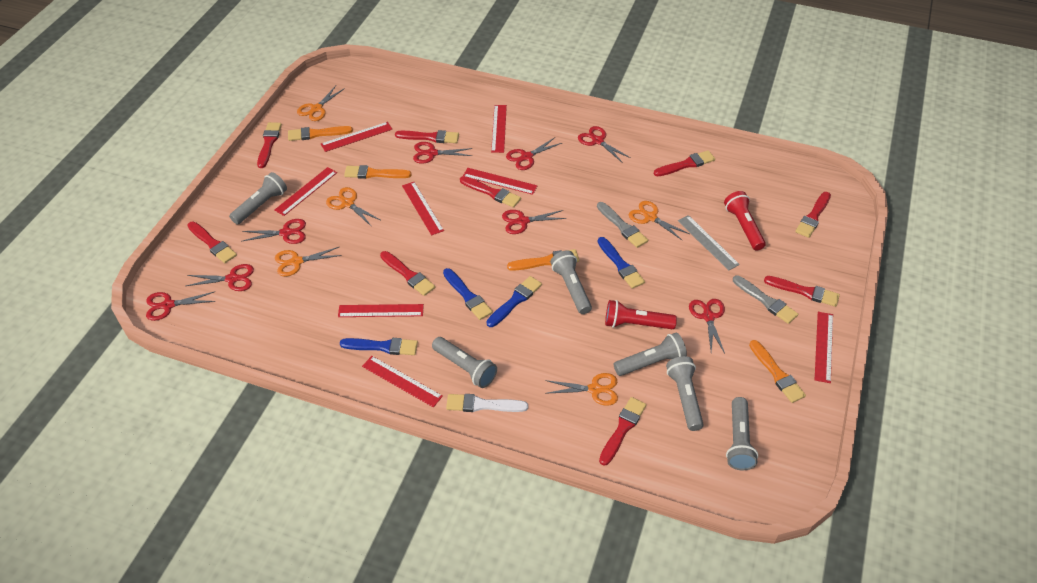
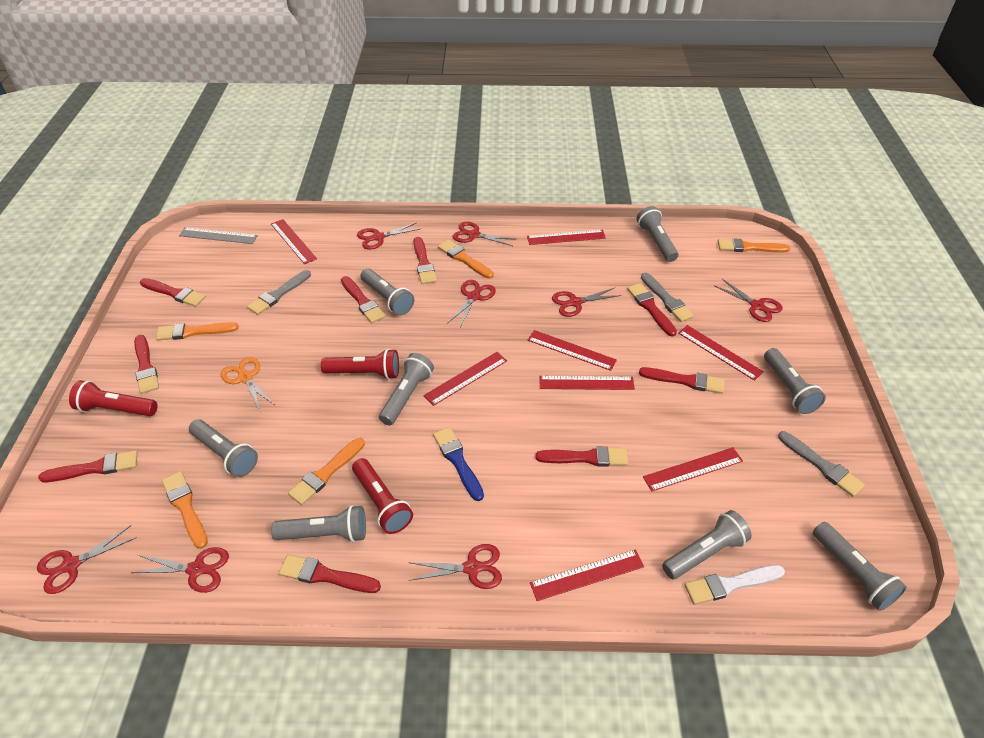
blue brush: 4 -> 1
grey brush: 2 -> 3
grey flashlight: 6 -> 8
orange brush: 4 -> 5
orange scissors: 5 -> 1
red flashlight: 2 -> 3

